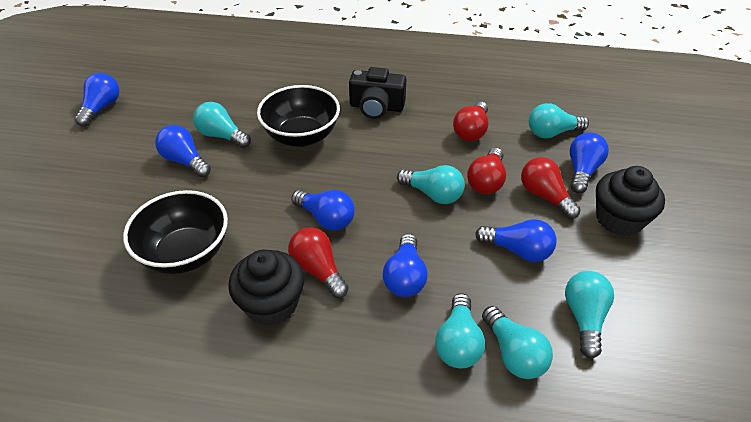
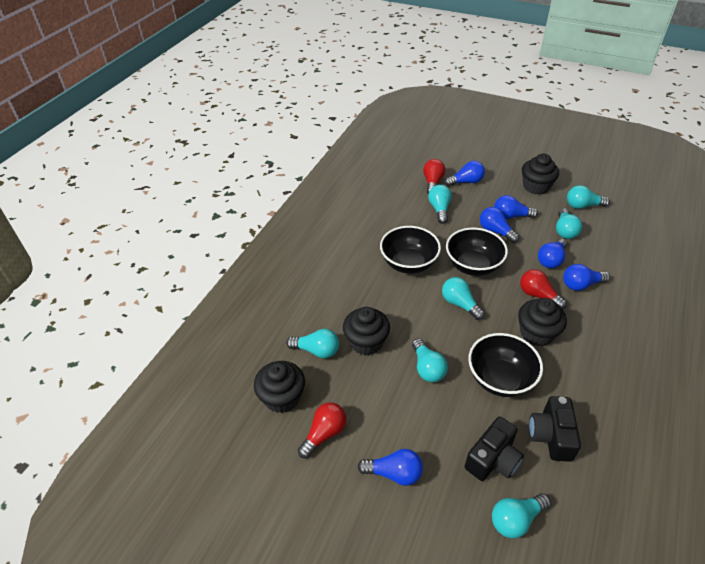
black bowl: 2 -> 3
black camera: 1 -> 2
black cupcake: 2 -> 4
red light bulb: 4 -> 3
turquoise light bulb: 6 -> 7

